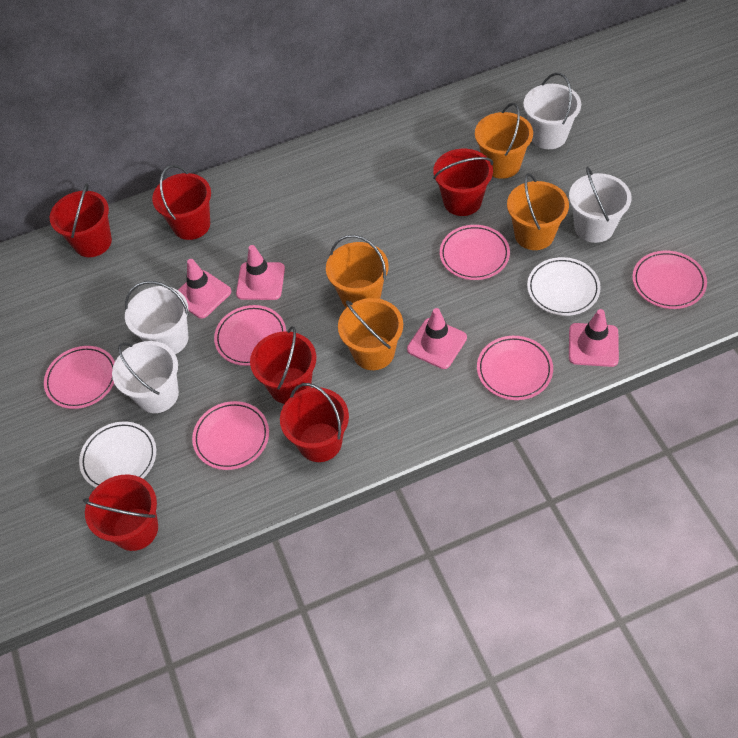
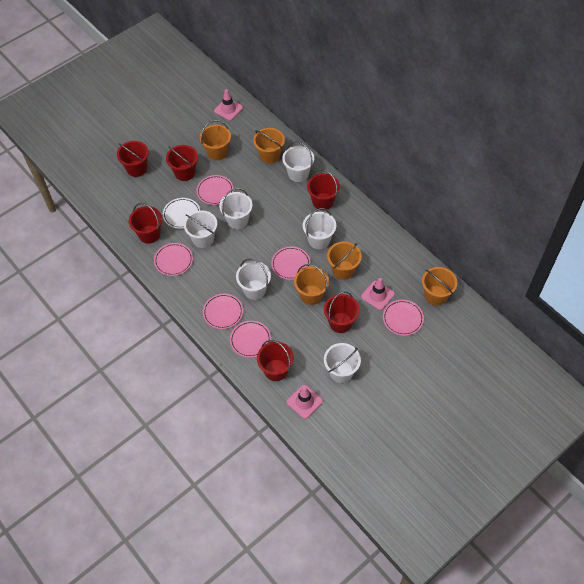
orange bucket: 4 -> 5
pink traffic cone: 4 -> 3
white bucket: 4 -> 6
white plate: 2 -> 1

